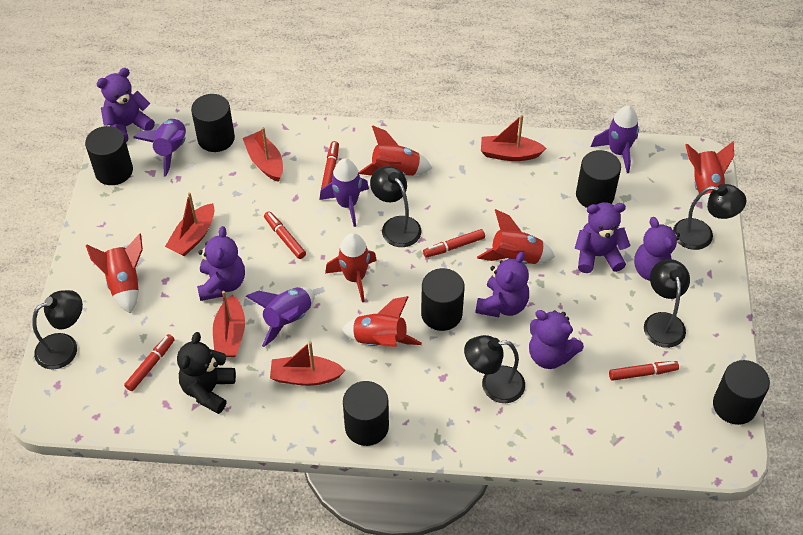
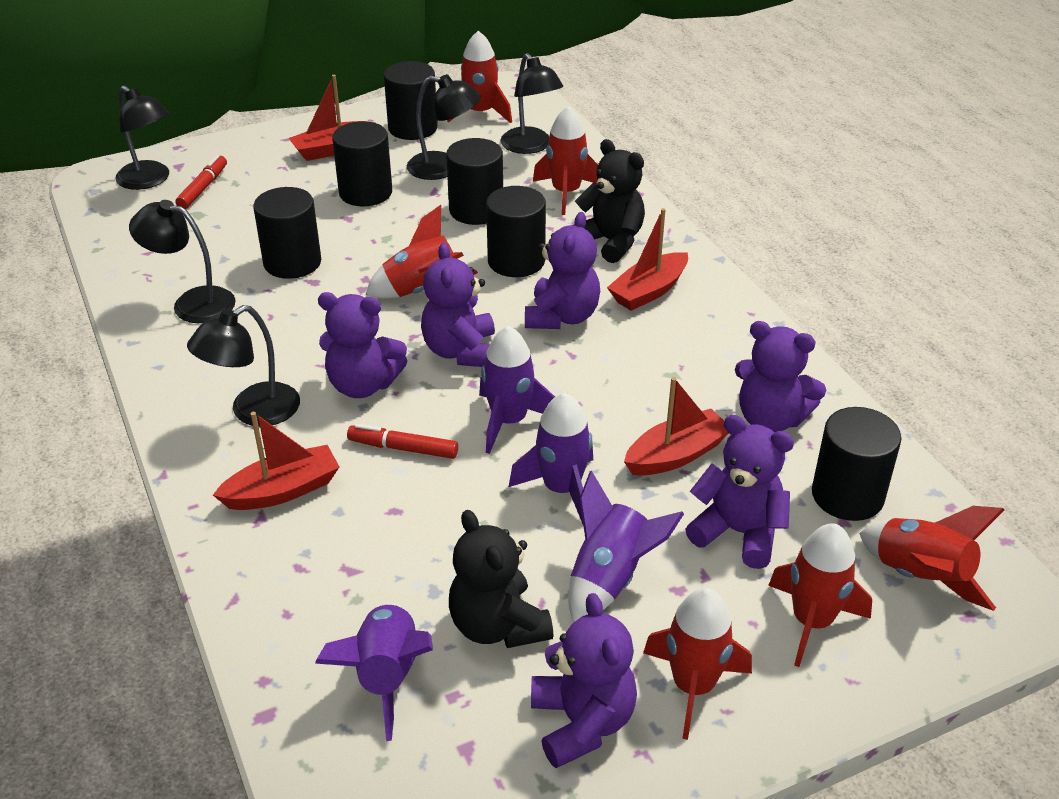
black teddy bear: 1 -> 2
red boat: 5 -> 4
red marker: 5 -> 2

